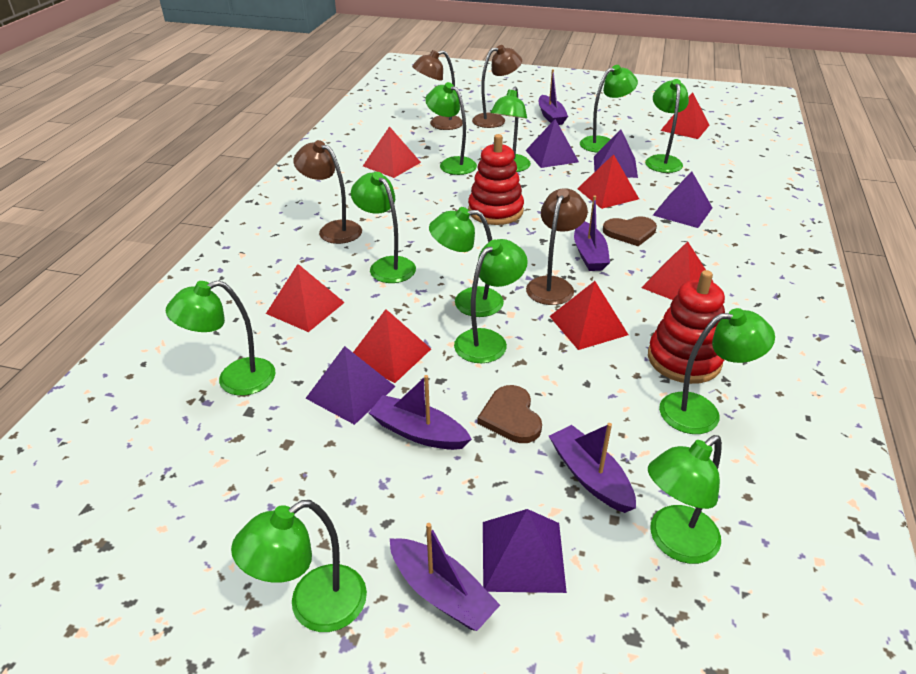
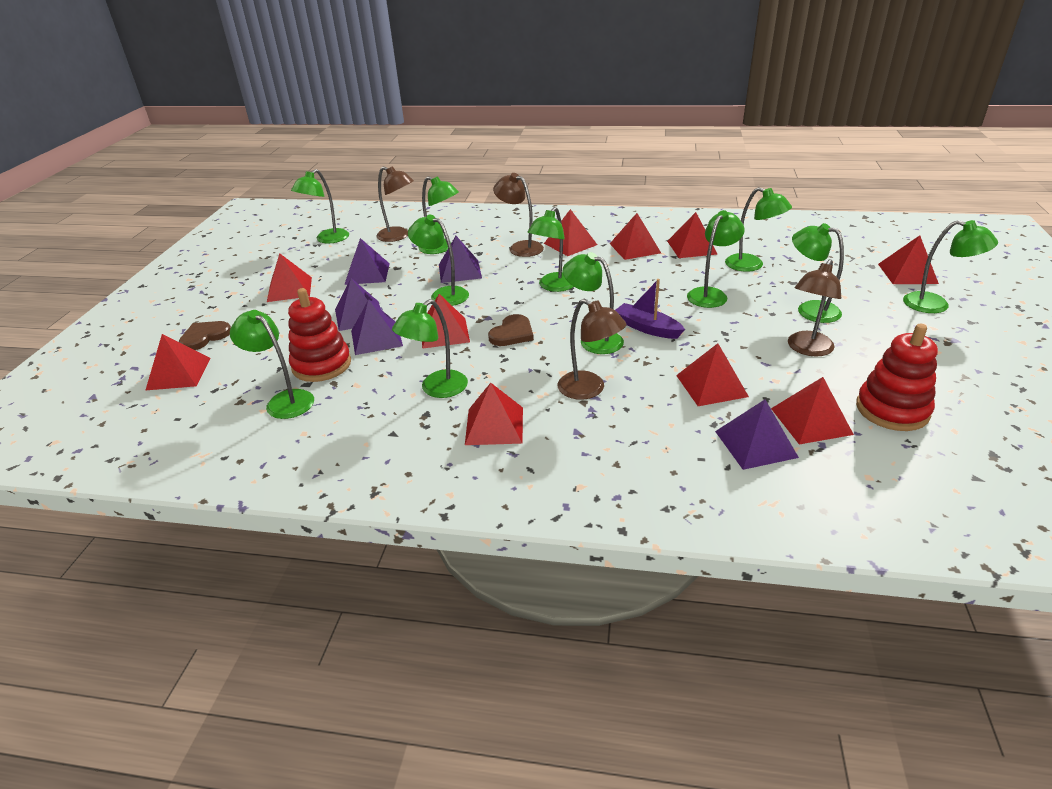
purple boat: 5 -> 1
red pyramid: 7 -> 10

